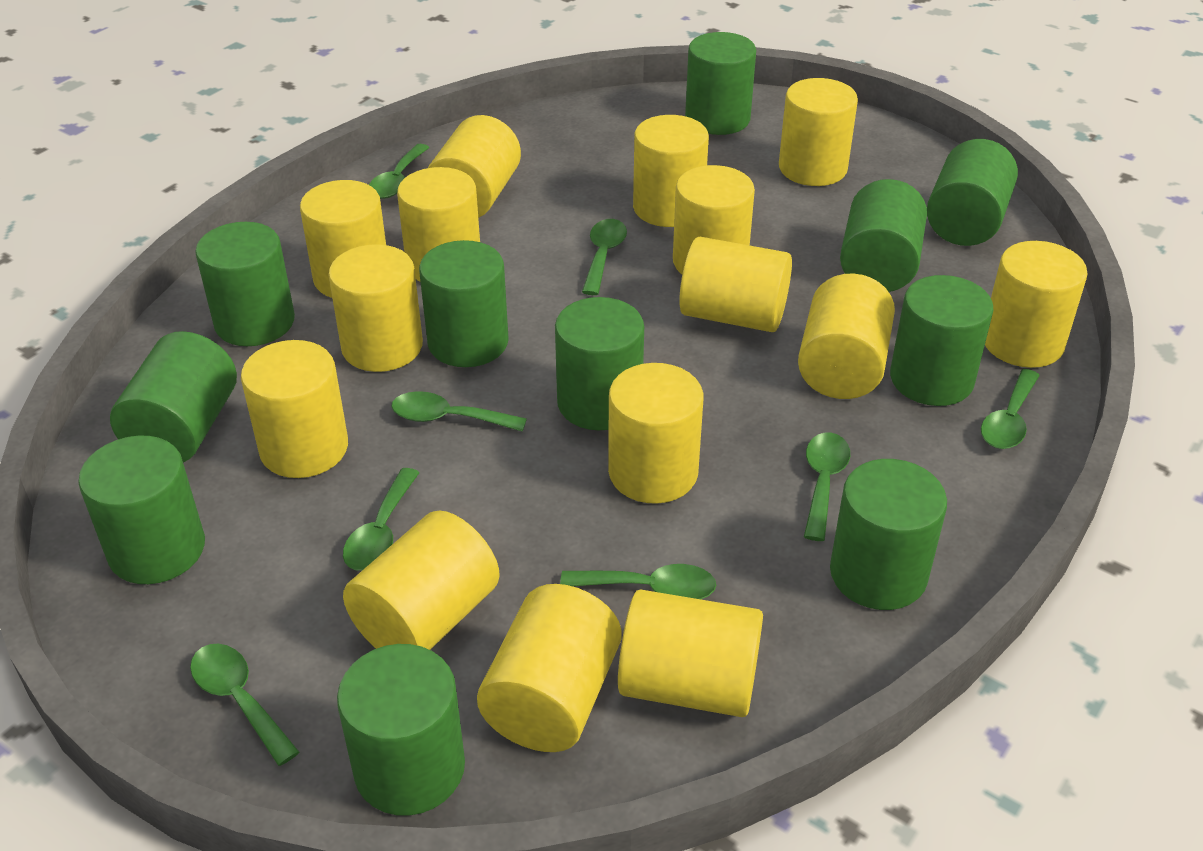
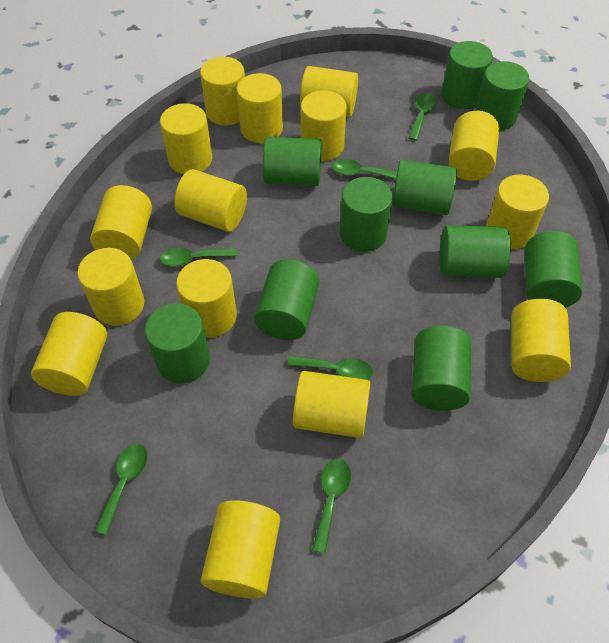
green cylinder: 11 -> 10
green spoon: 8 -> 6

